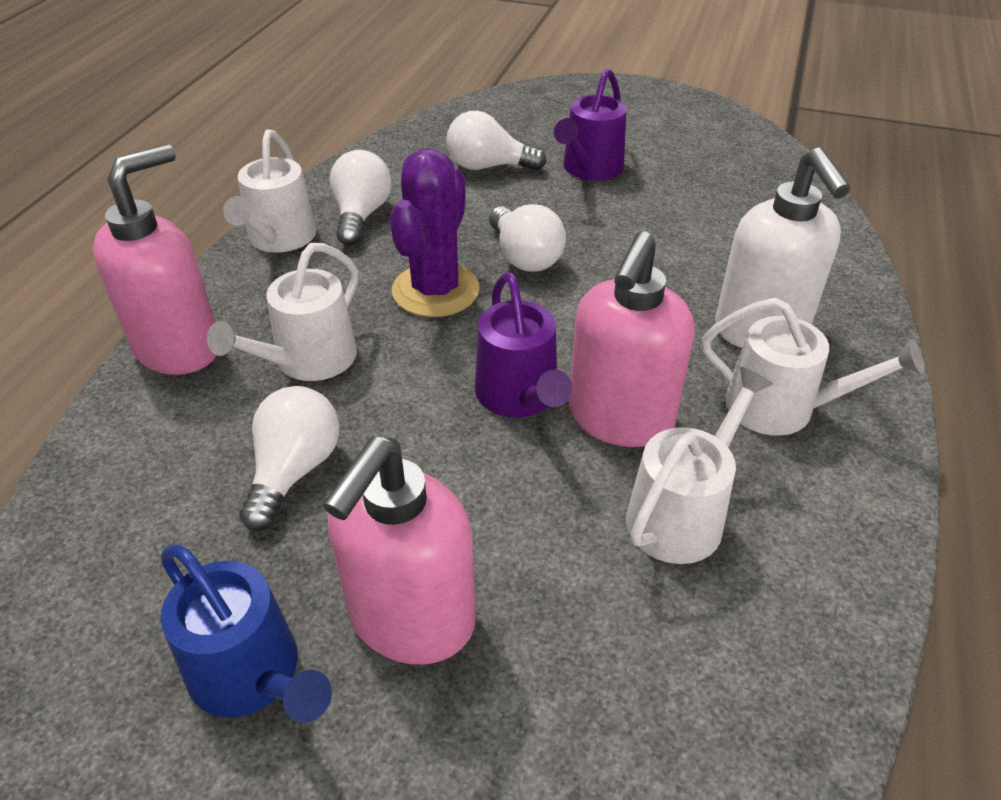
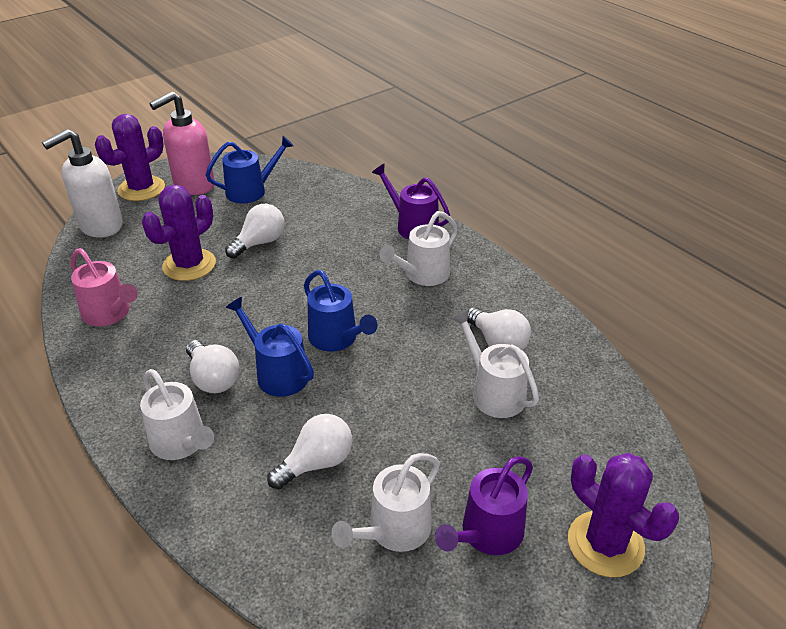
blue watering can: 1 -> 3
pink soap dispenser: 3 -> 1
pink watering can: 0 -> 1
purple cactus: 1 -> 3

